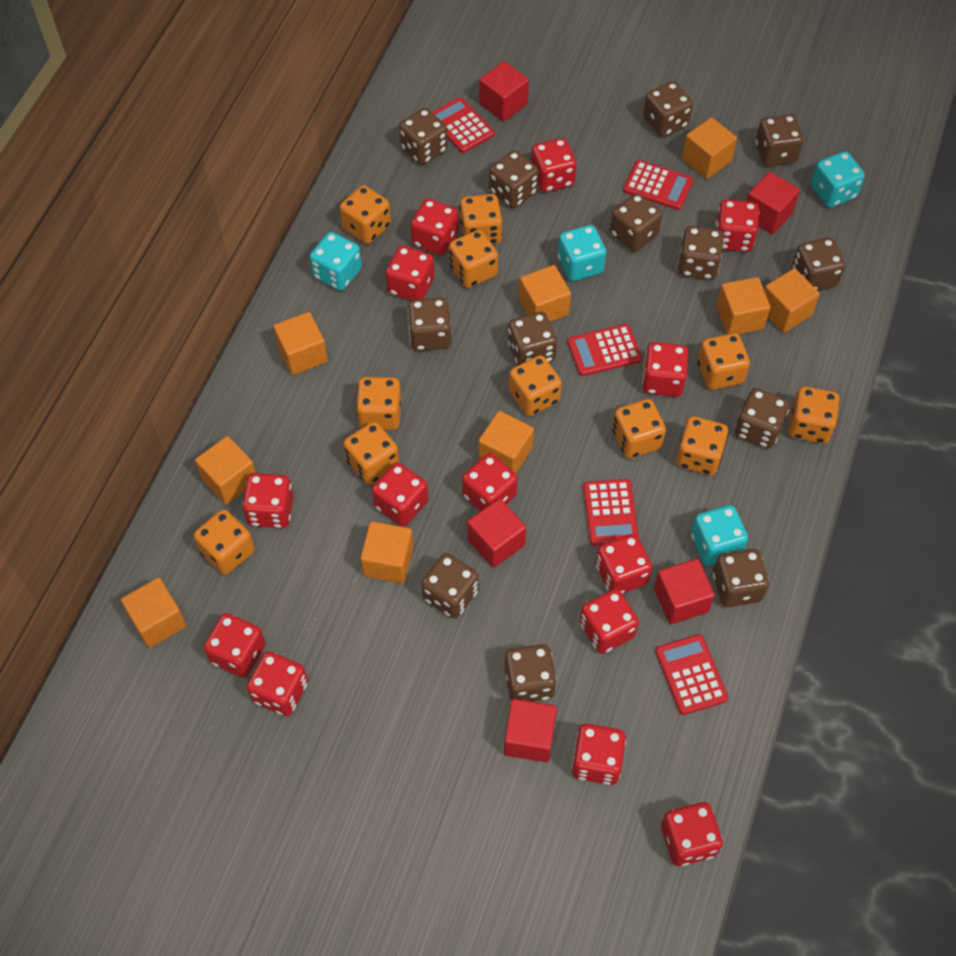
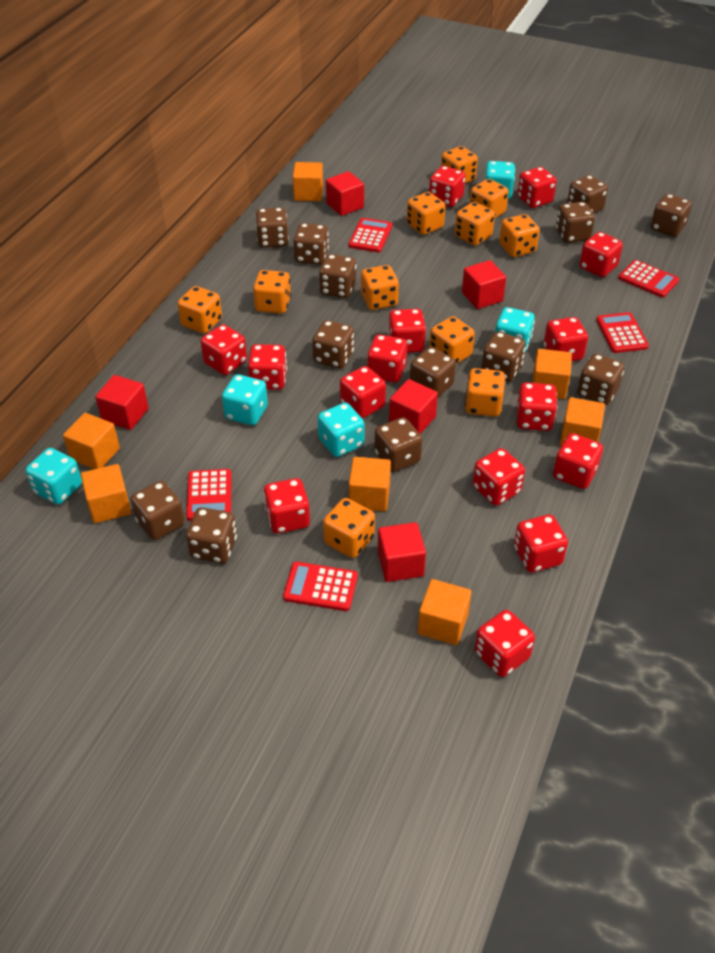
orange cube: 9 -> 7
red dice: 14 -> 15
turquoise dice: 4 -> 5

